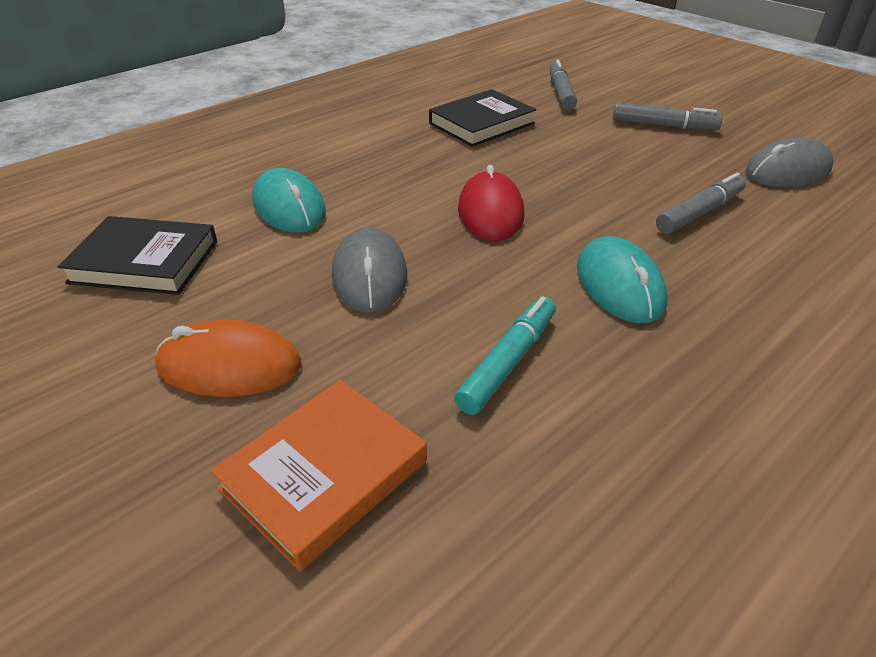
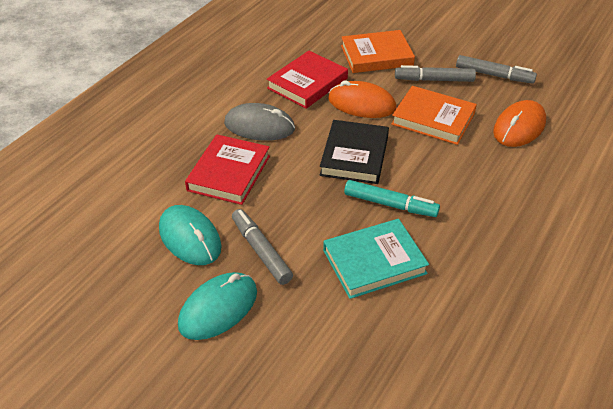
black book: 2 -> 1
grey mouse: 2 -> 1
orange book: 1 -> 2
orange mouse: 1 -> 2
red book: 0 -> 2
red mouse: 1 -> 0
turquoise book: 0 -> 1

